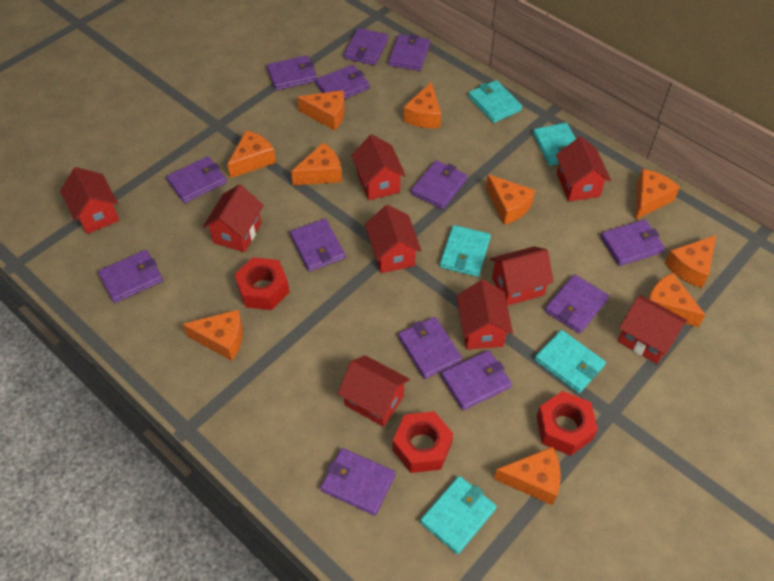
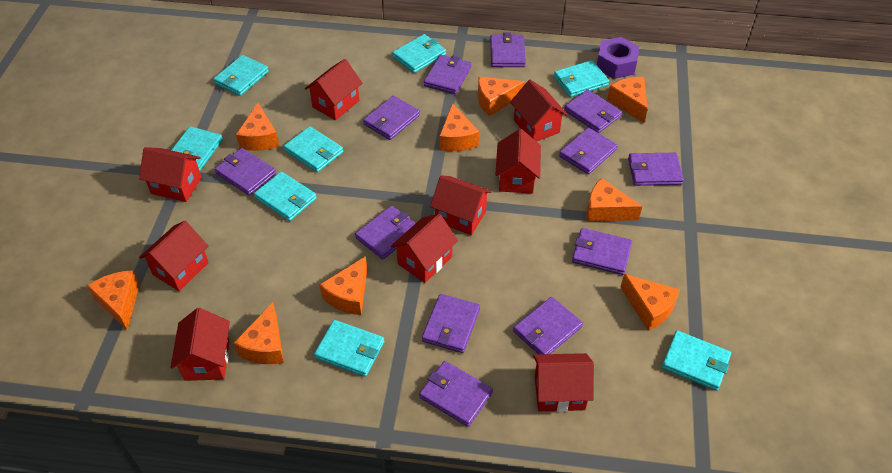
orange cheese: 10 -> 9
purple nut: 0 -> 1
purple wallet: 13 -> 12
red nut: 3 -> 0
turquoise wallet: 5 -> 8

